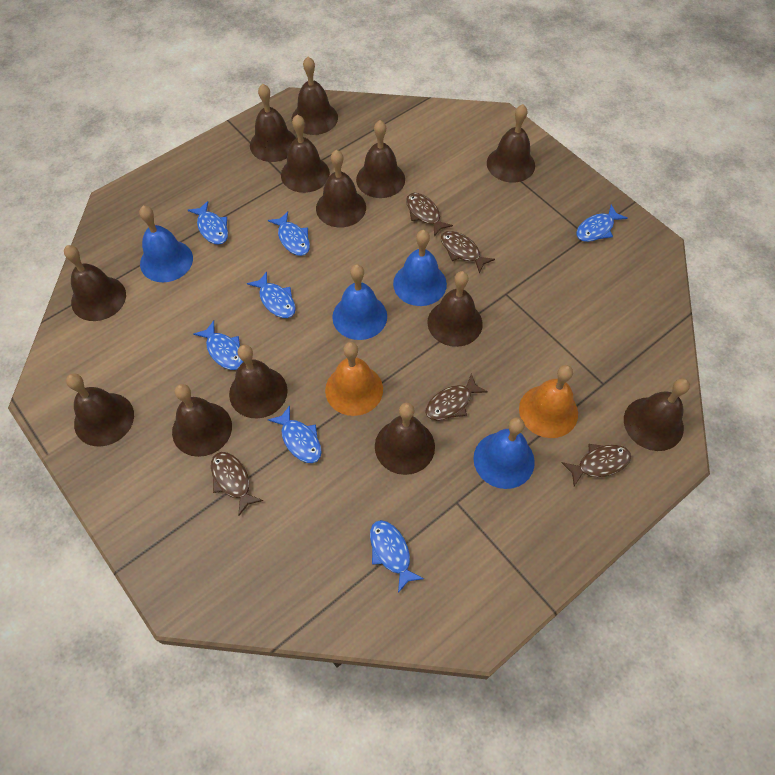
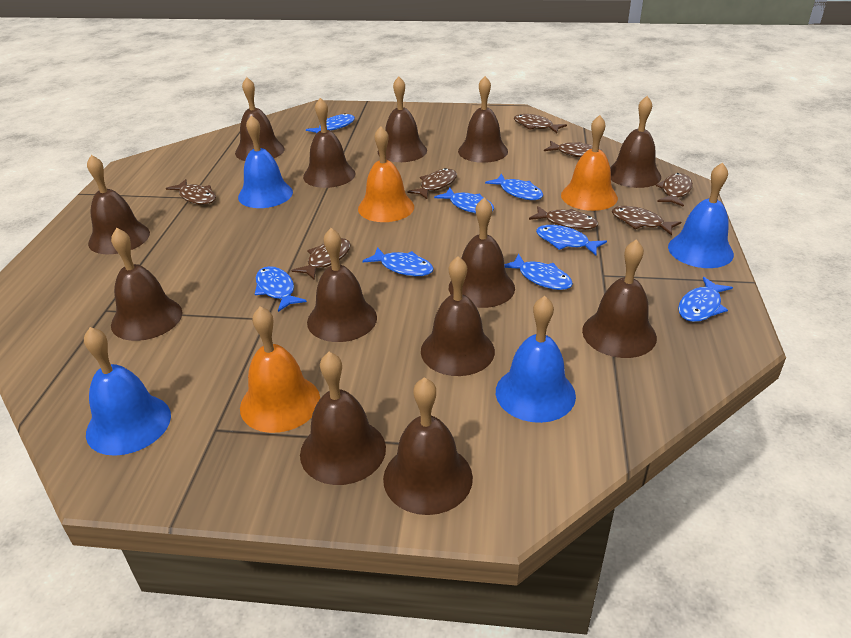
blue fish: 7 -> 8
brown fish: 5 -> 8
orange bell: 2 -> 3

